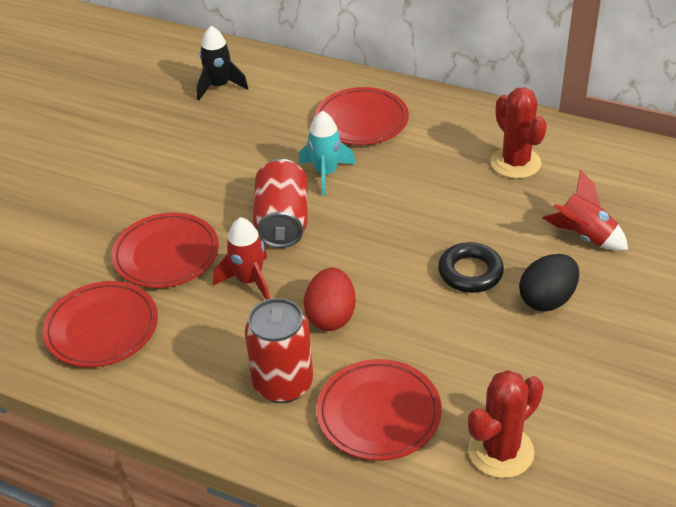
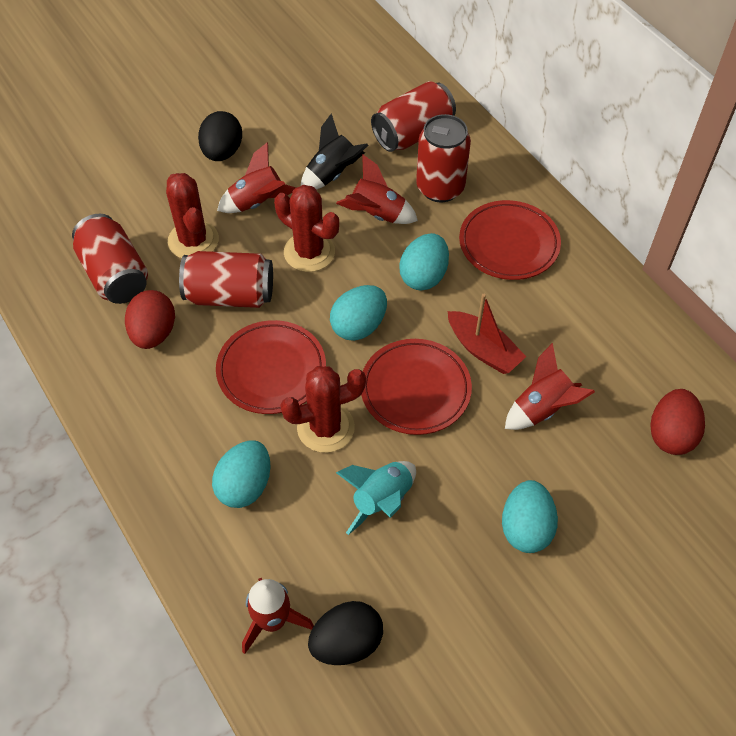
black egg: 1 -> 2
black ring: 1 -> 0
red boat: 0 -> 1
red cactus: 2 -> 3
red can: 2 -> 4
red egg: 1 -> 2
red plate: 4 -> 3
red rocket: 2 -> 4
turquoise egg: 0 -> 4

